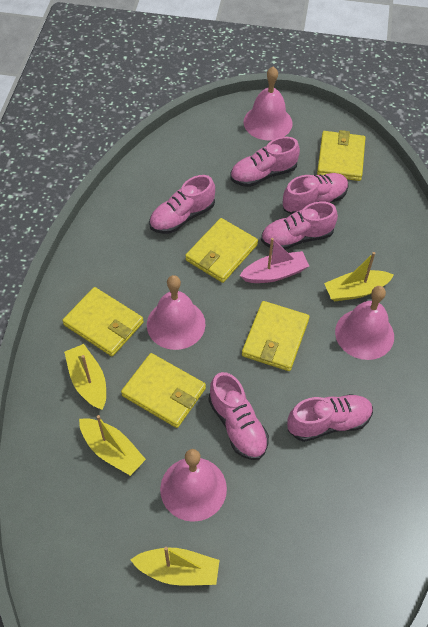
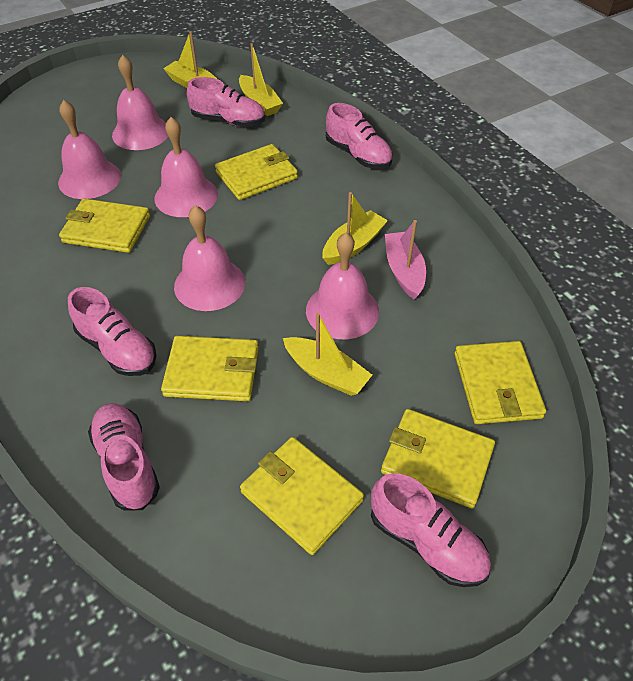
pink bell: 4 -> 5
pink shoe: 6 -> 5
yellow wallet: 5 -> 6

